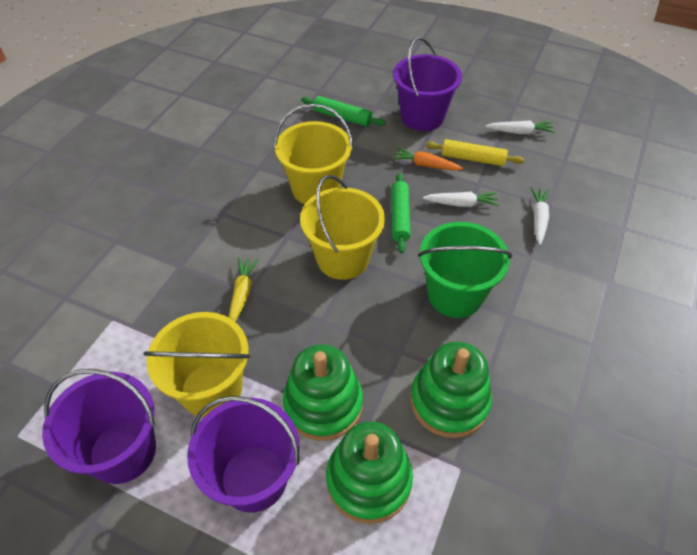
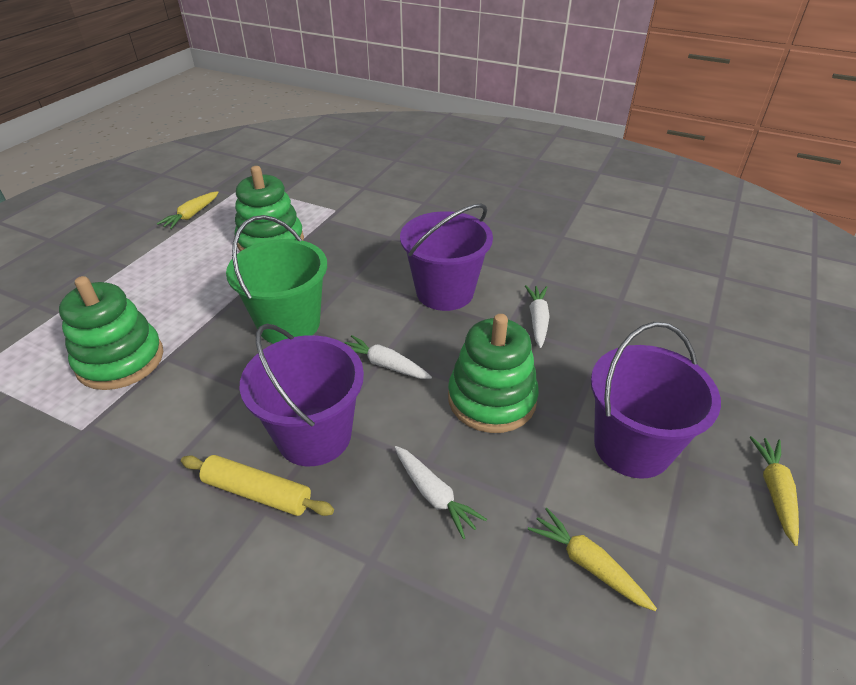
green rolling pin: 2 -> 0
orange carrot: 1 -> 0
yellow bucket: 3 -> 0
yellow carrot: 1 -> 3

